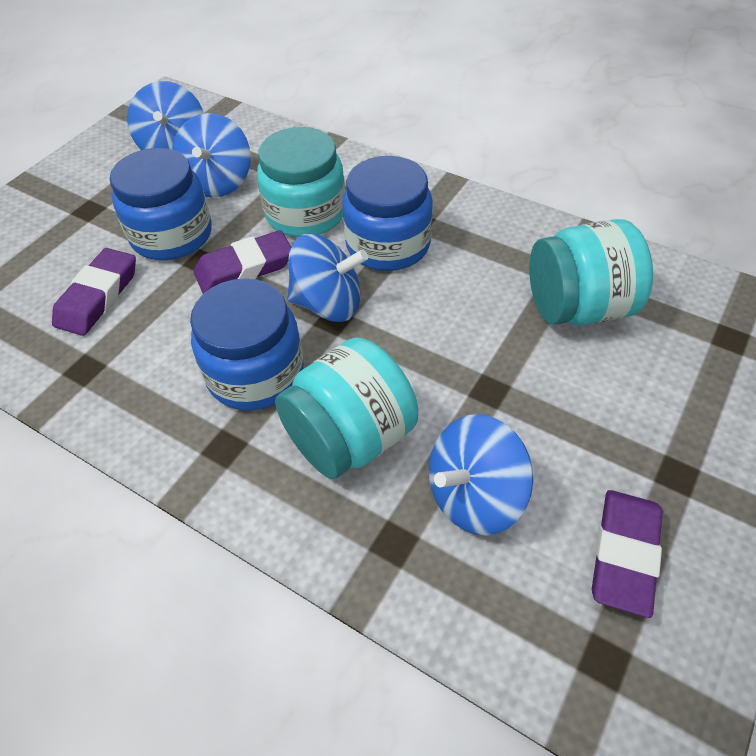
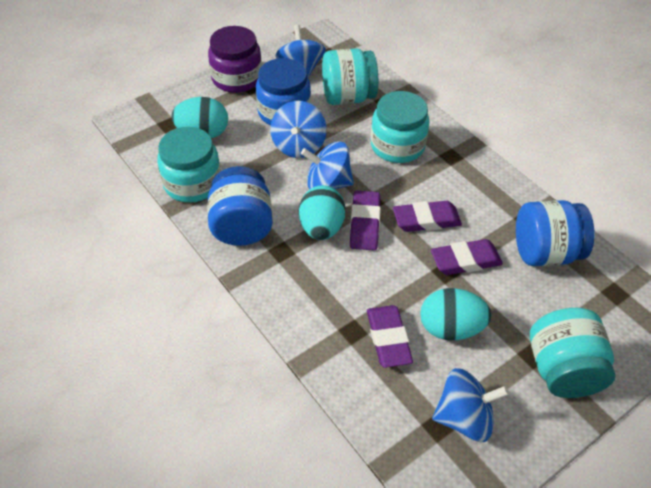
purple eraser: 3 -> 4
purple jar: 0 -> 1
turquoise egg: 0 -> 3
turquoise jar: 3 -> 4

